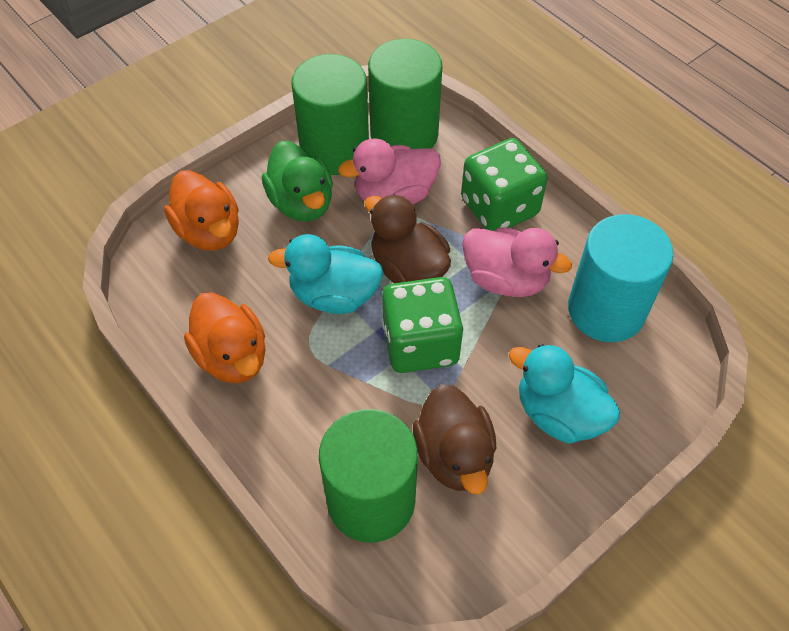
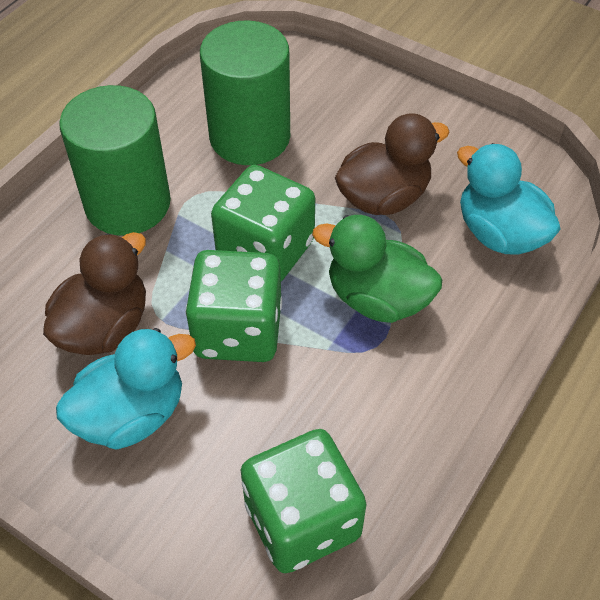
green cylinder: 3 -> 2
green dice: 2 -> 3
orange duck: 2 -> 0
pink duck: 2 -> 0
turquoise cylinder: 1 -> 0

